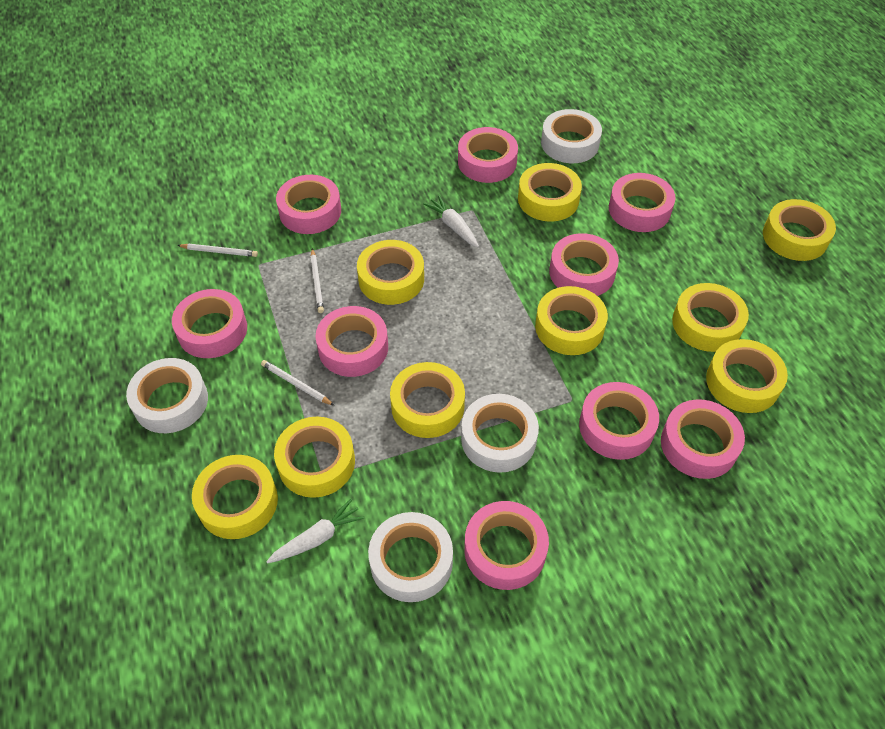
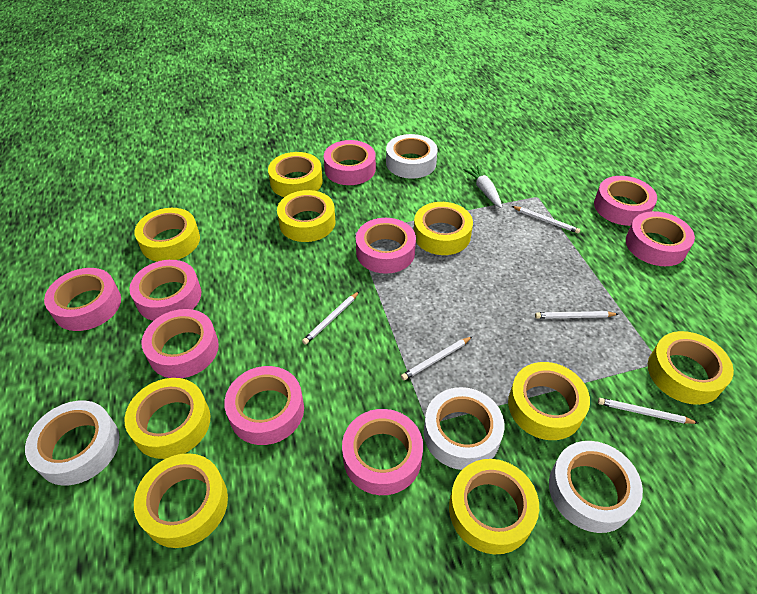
white carrot: 2 -> 1
white pencil: 3 -> 5

